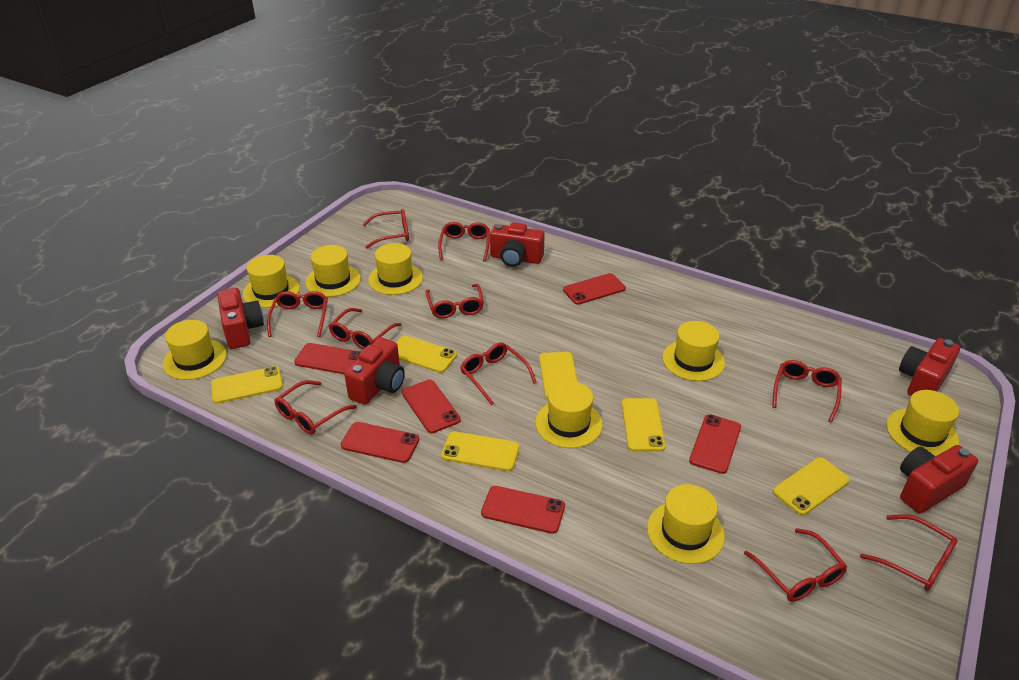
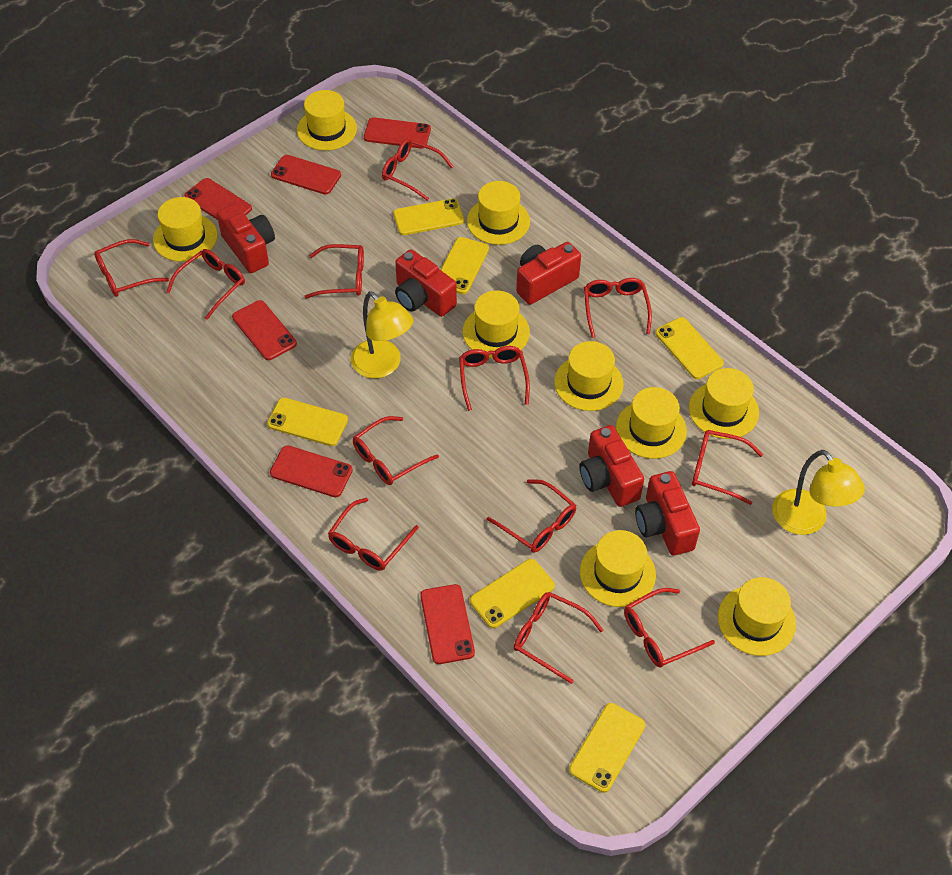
red glasses: 10 -> 12
yellow hat: 8 -> 9
yellow lamp: 0 -> 2

